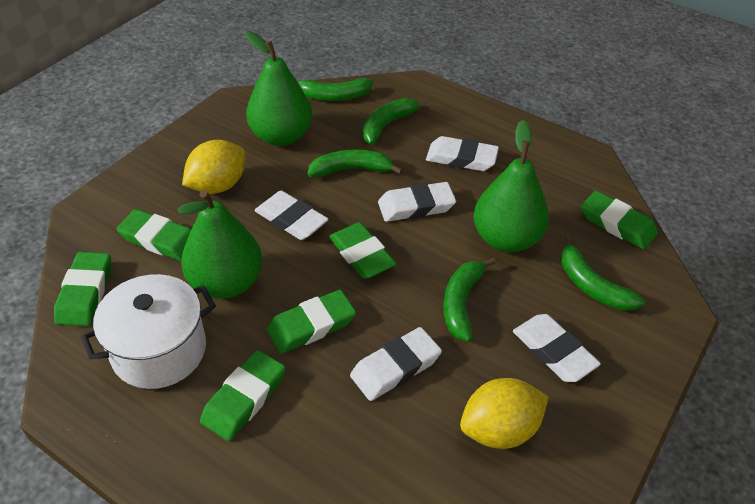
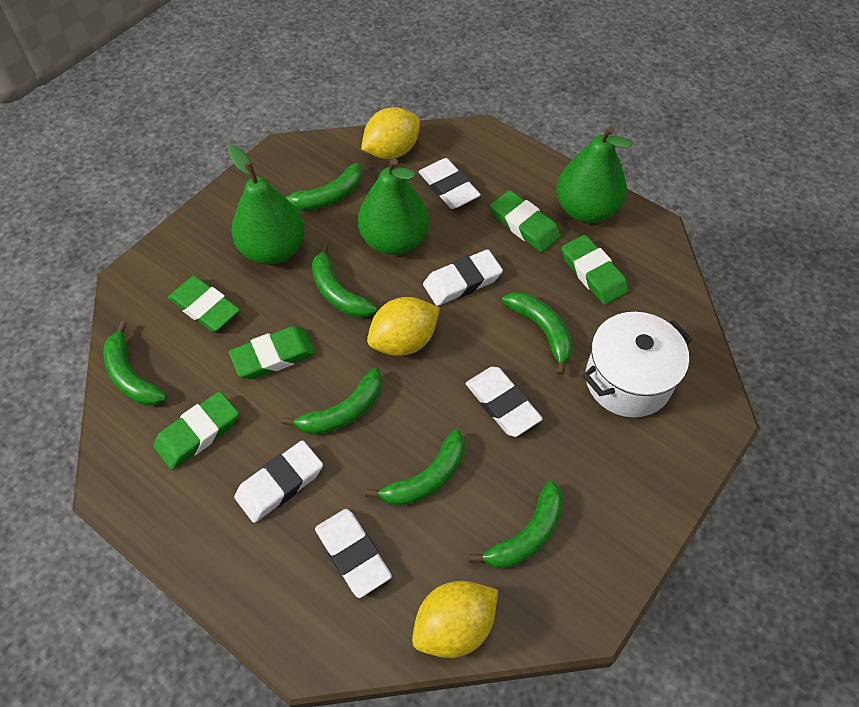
green banana: 5 -> 7
green eraser: 6 -> 5
yellow lemon: 2 -> 3

